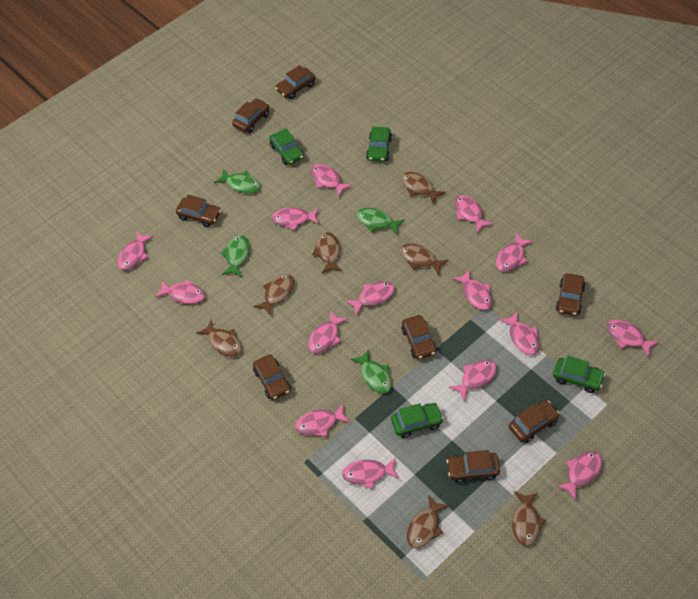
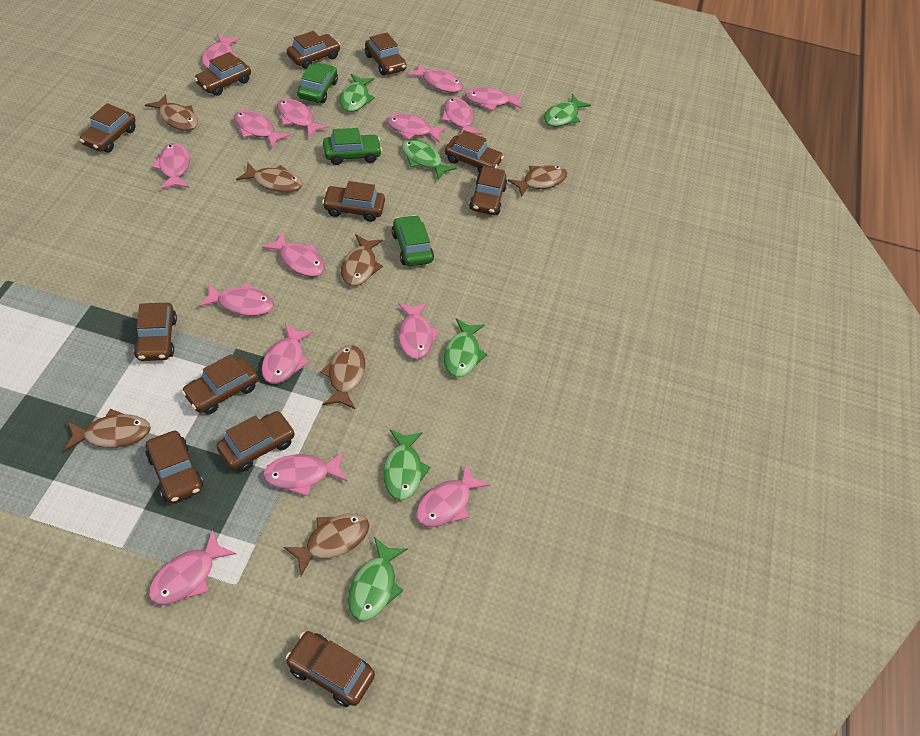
brown car: 8 -> 12
green car: 4 -> 3
green fish: 4 -> 6

